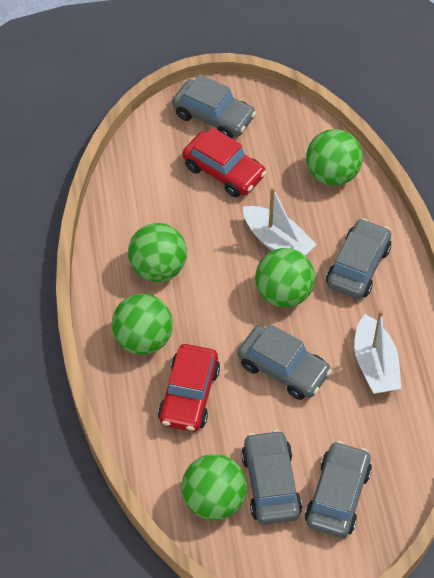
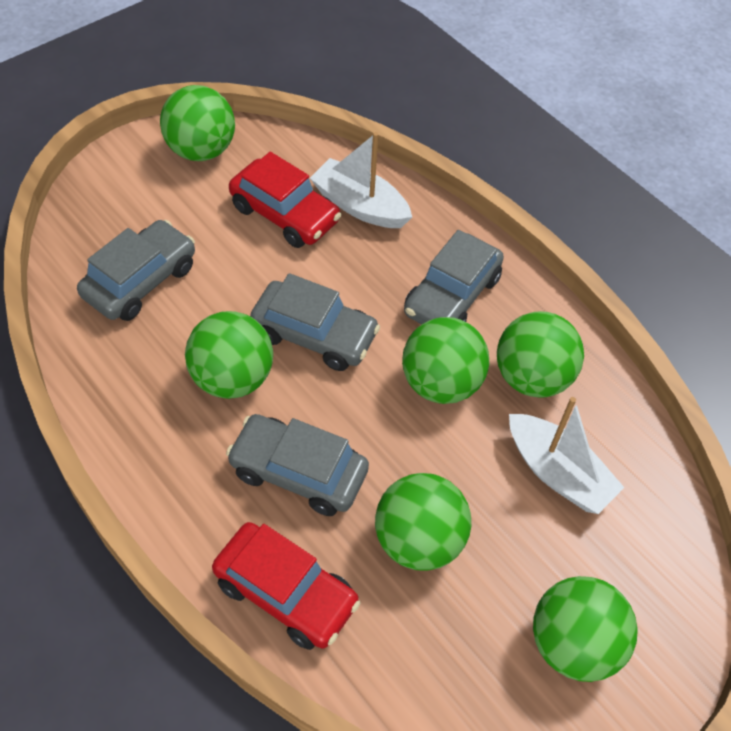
green ball: 5 -> 6
grey car: 5 -> 4

